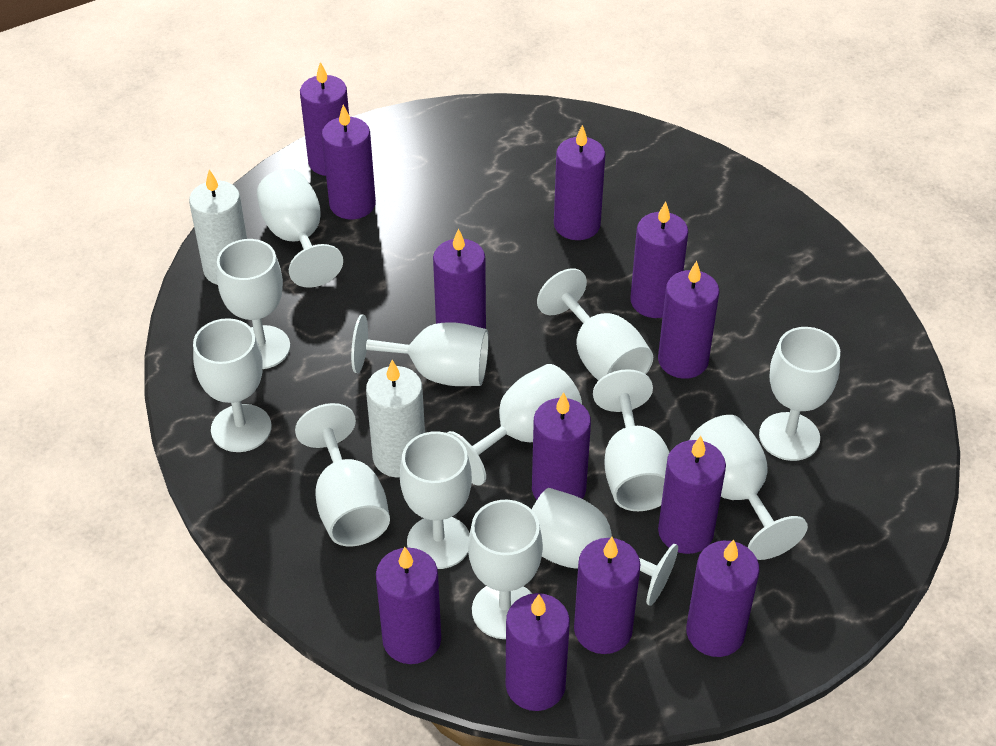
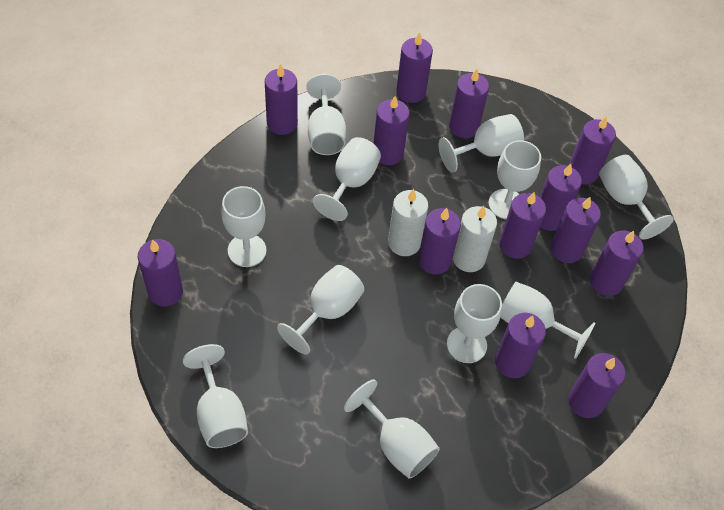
purple candle: 12 -> 13
white goblet: 13 -> 11

